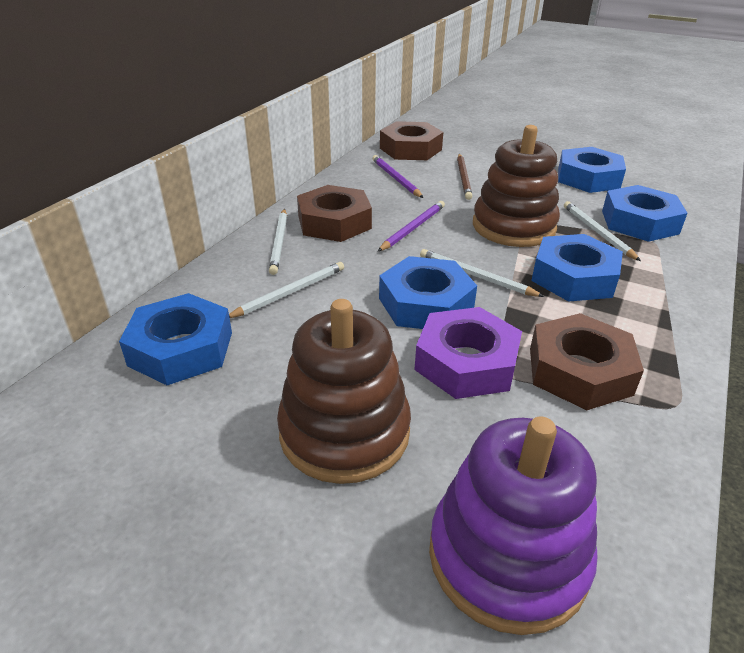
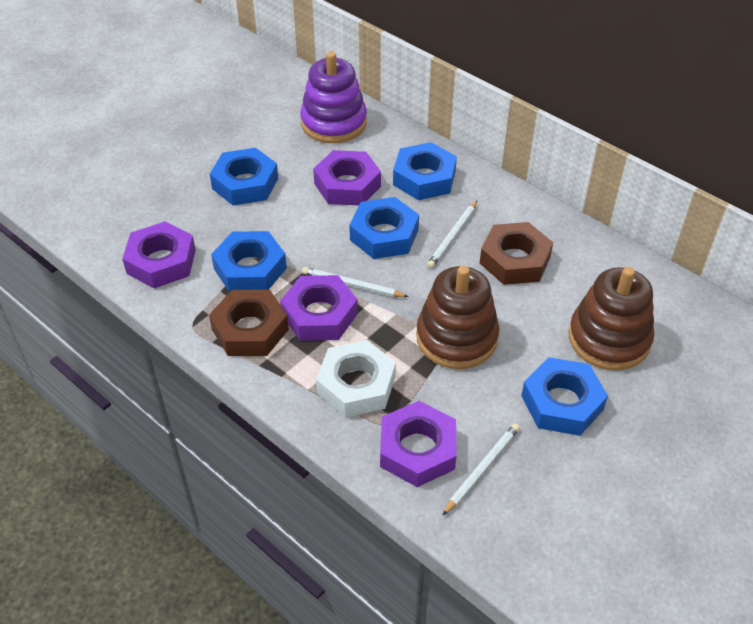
brown nut: 3 -> 2
brown pencil: 1 -> 0
purple nut: 1 -> 4
purple pencil: 2 -> 0
white nut: 0 -> 1
white pencil: 4 -> 3

